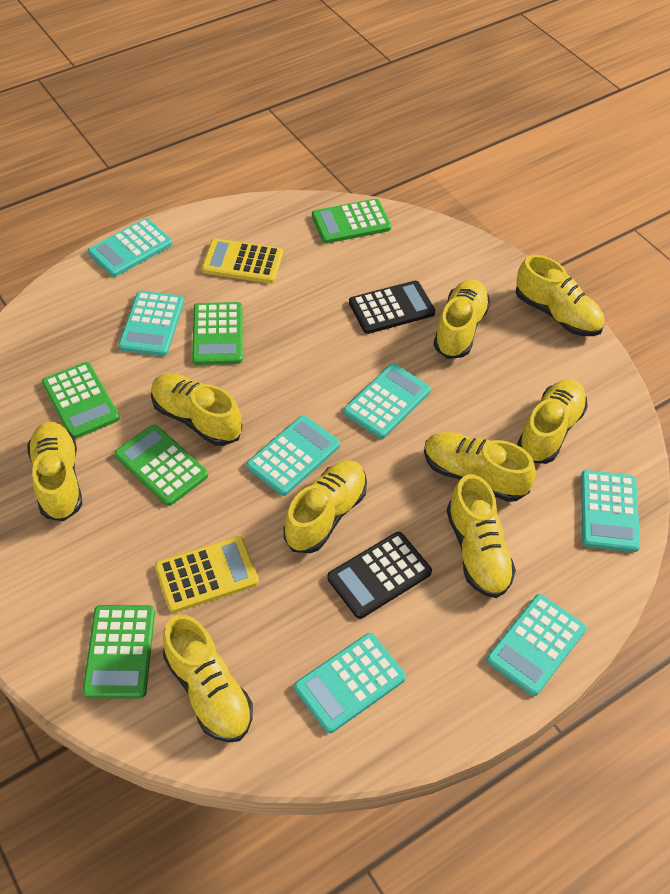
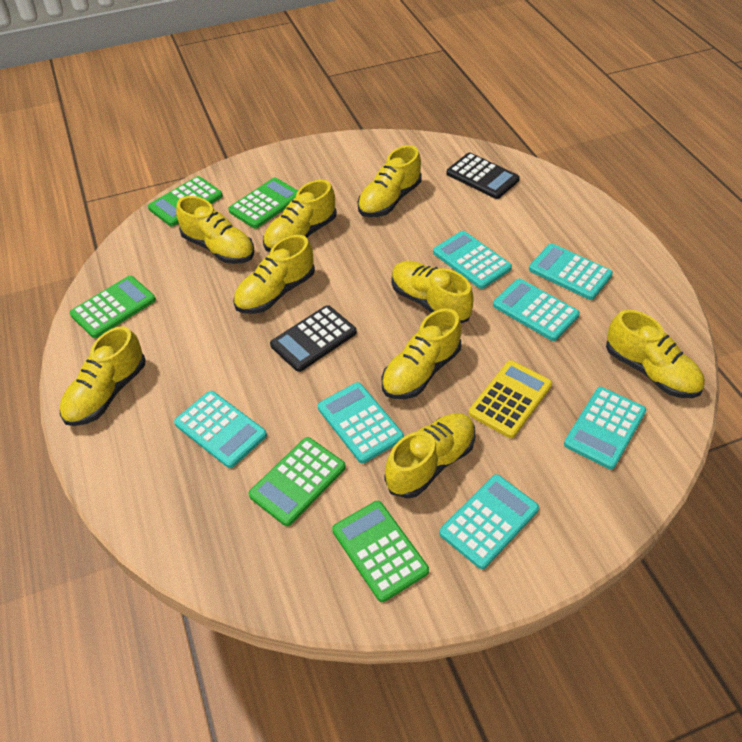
yellow calculator: 2 -> 1

